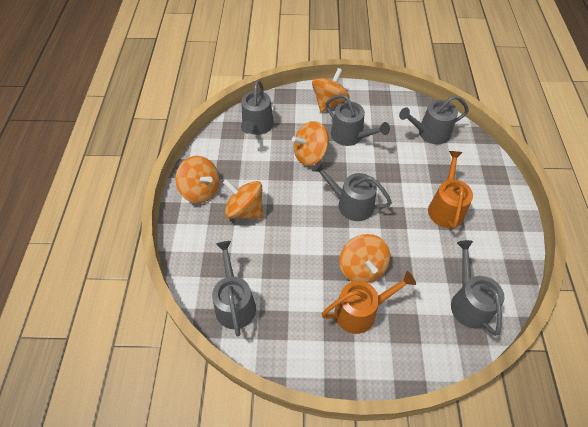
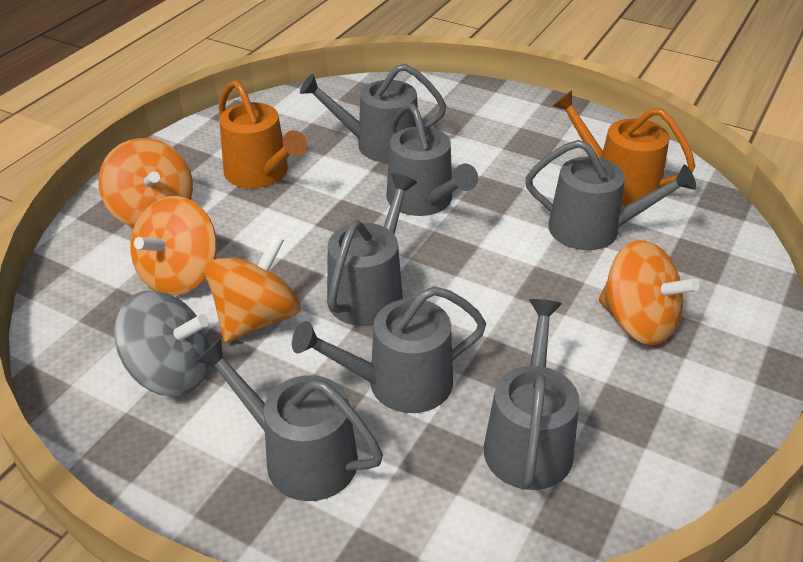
grey spinning top: 0 -> 1
grey watering can: 6 -> 7
orange spinning top: 5 -> 4

